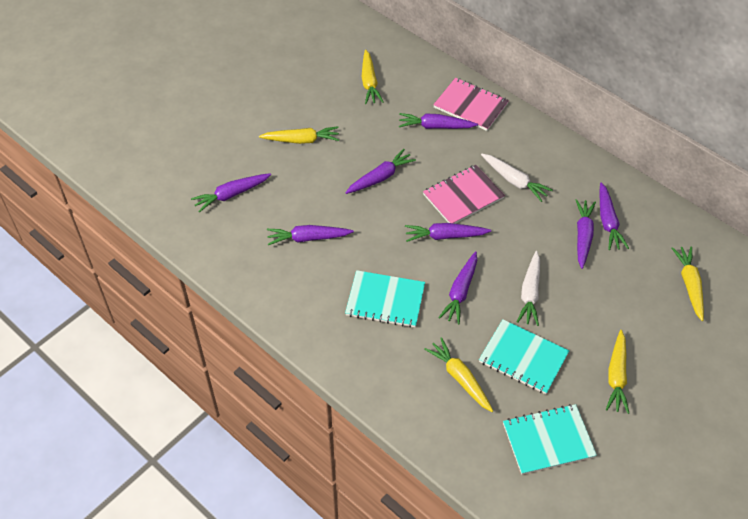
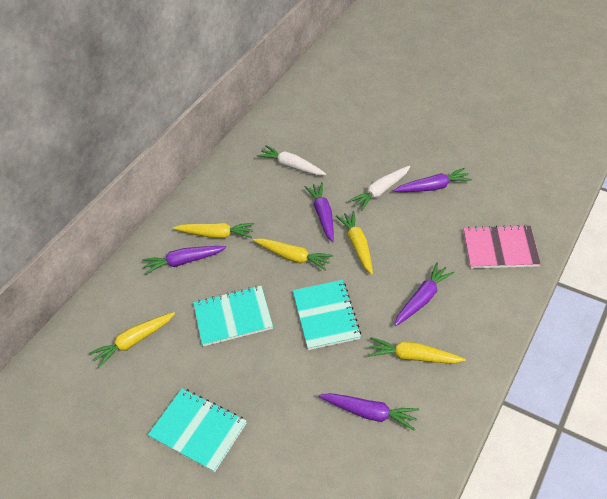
pink notebook: 2 -> 1
purple carrot: 8 -> 5

